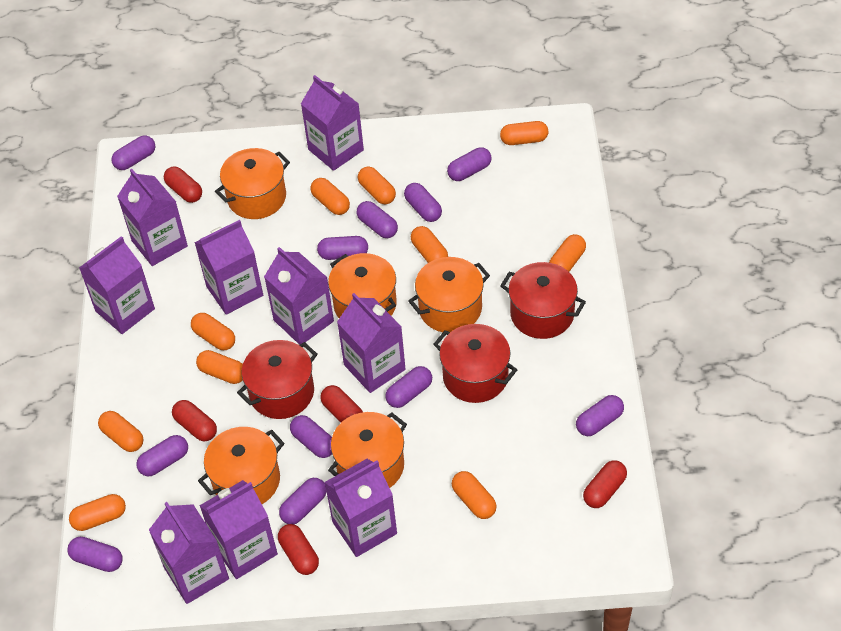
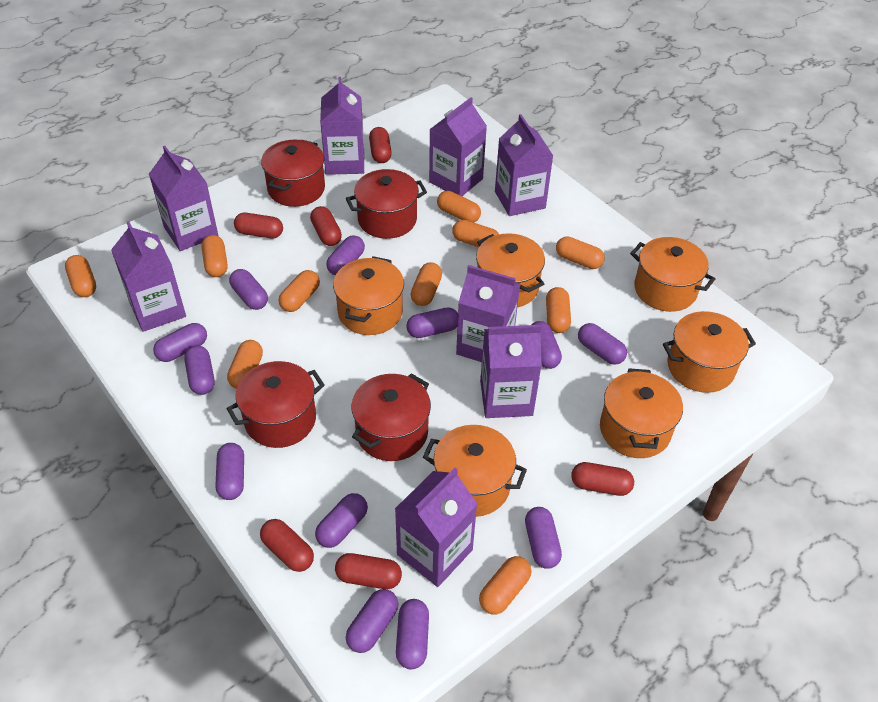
orange pot: 5 -> 6
purple capsule: 11 -> 12
purple carton: 9 -> 8
red capsule: 5 -> 6
red pot: 3 -> 4

